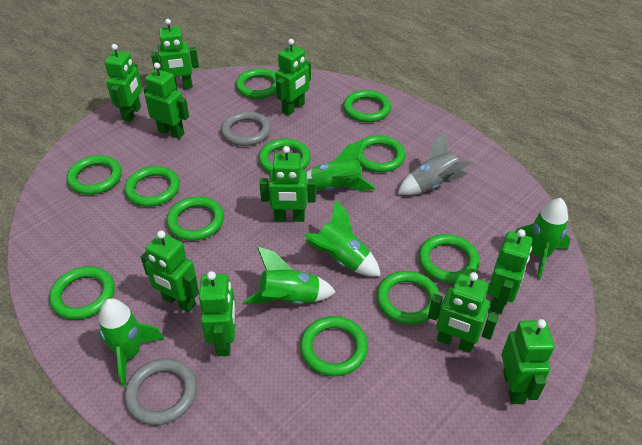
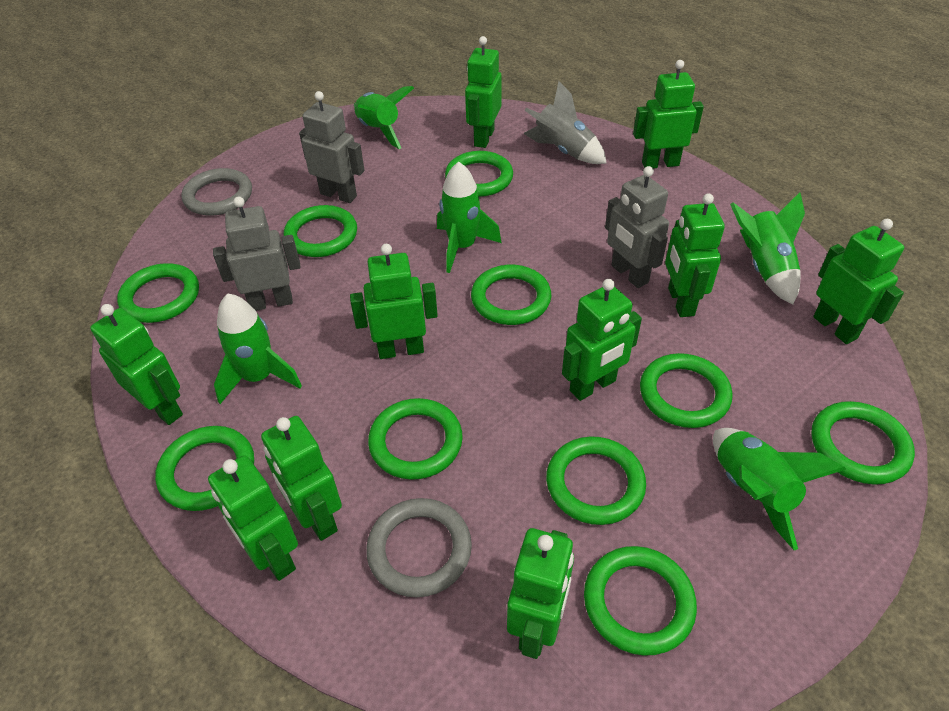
green ring: 11 -> 10
grey robot: 0 -> 3

